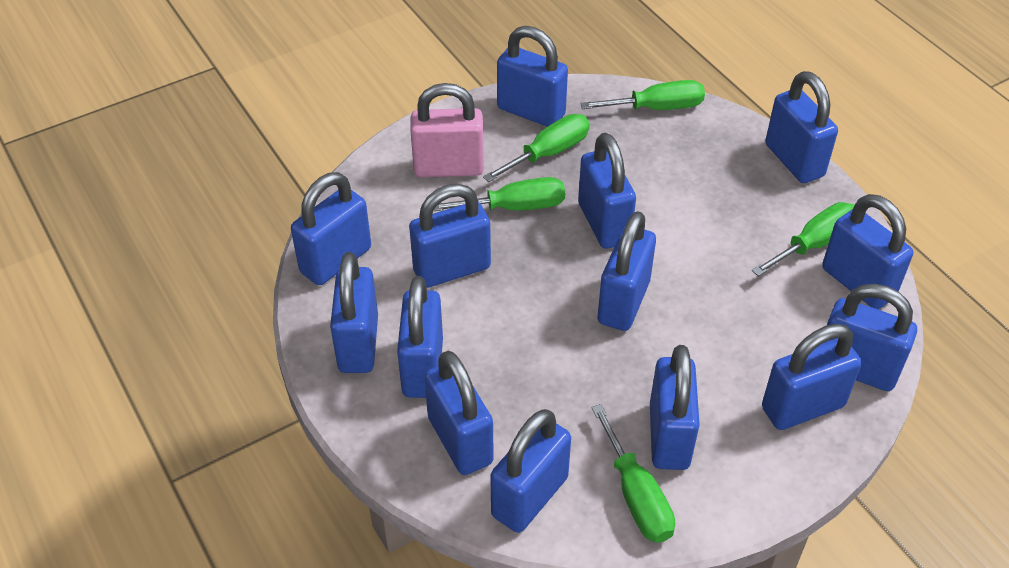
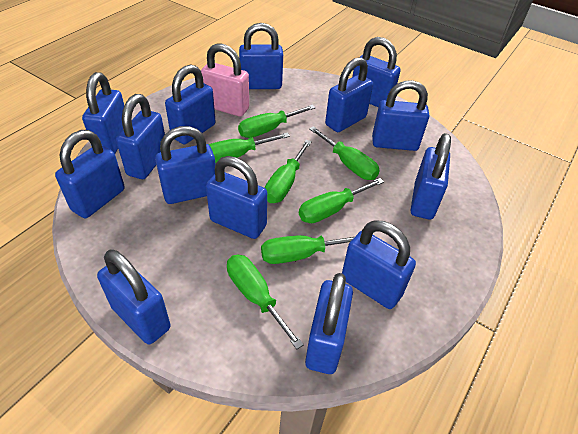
green screwdriver: 5 -> 7

